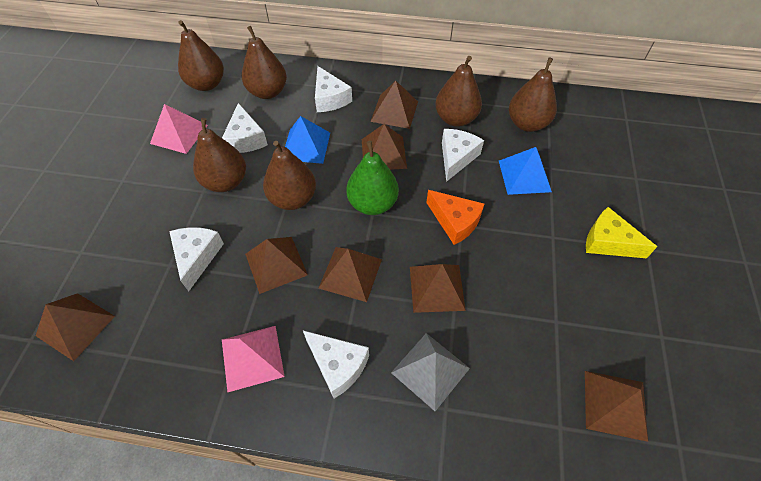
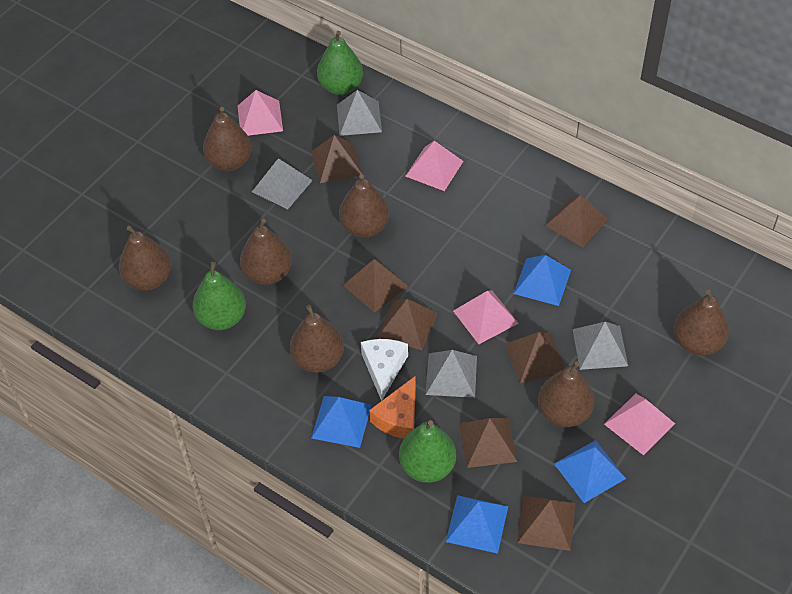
blue pyramid: 2 -> 4
brown pear: 6 -> 7
green pear: 1 -> 3
grey pyramid: 1 -> 4
pink pyramid: 2 -> 4
white cheese: 5 -> 1
yellow cheese: 1 -> 0

